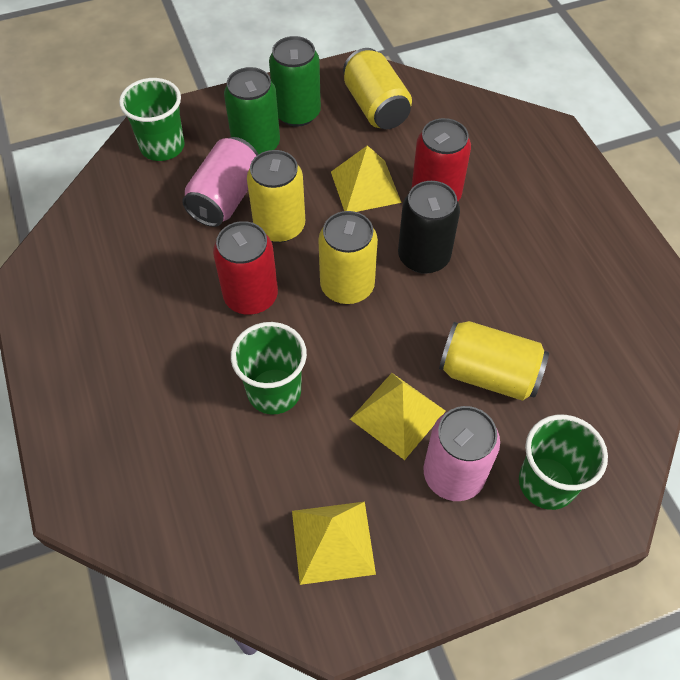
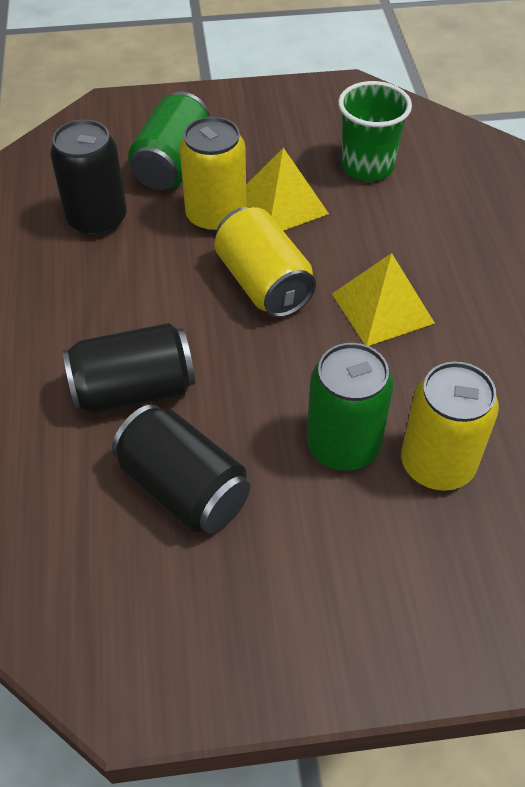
black can: 1 -> 3
green cup: 3 -> 1
pink can: 2 -> 0
red can: 2 -> 0
yellow can: 4 -> 3
yellow pyramid: 3 -> 2

